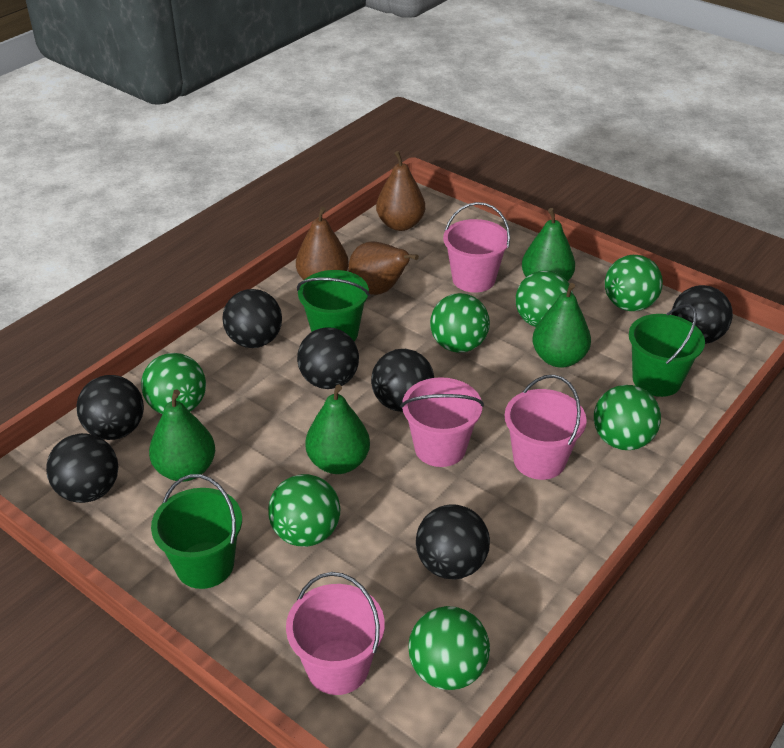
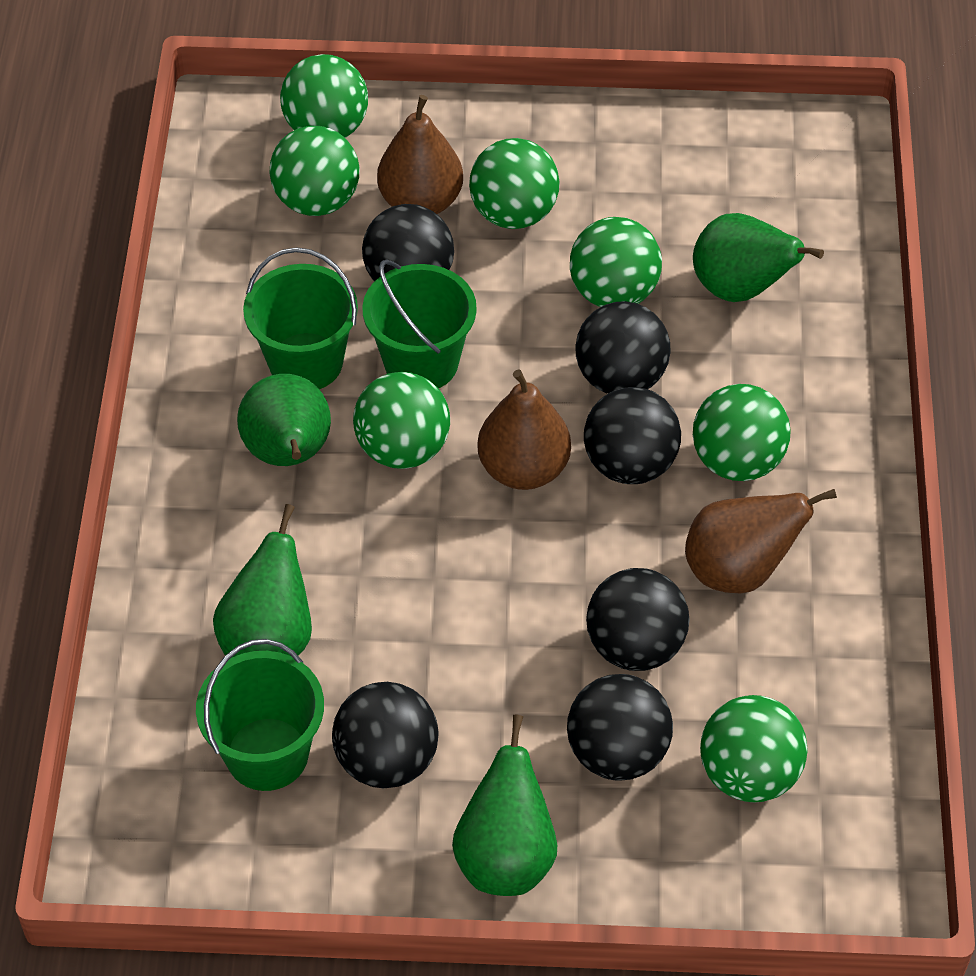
black ball: 7 -> 6
pink bucket: 4 -> 0

